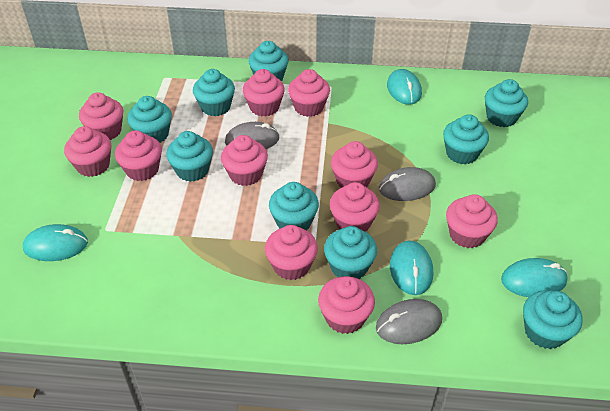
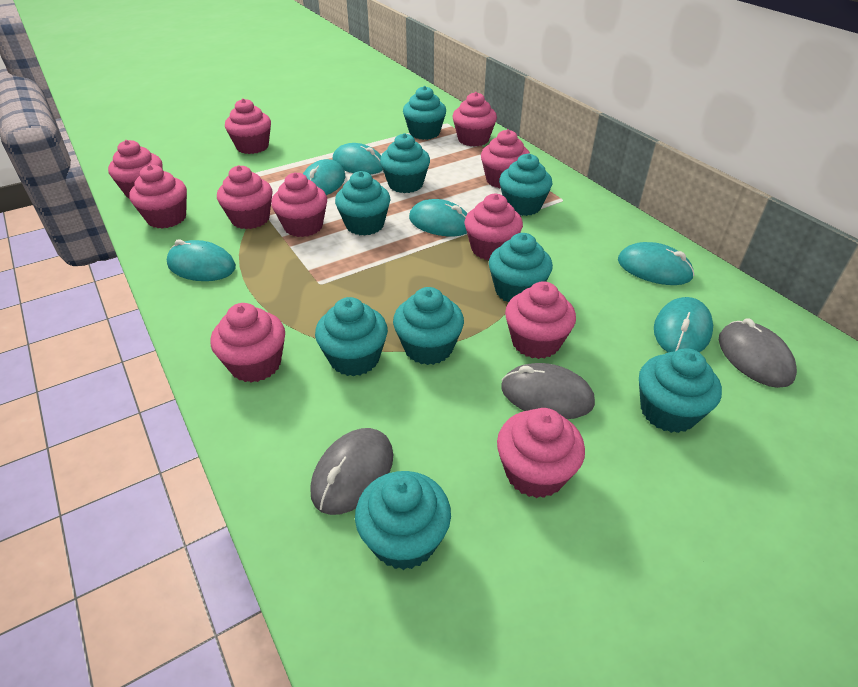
turquoise mouse: 4 -> 6

